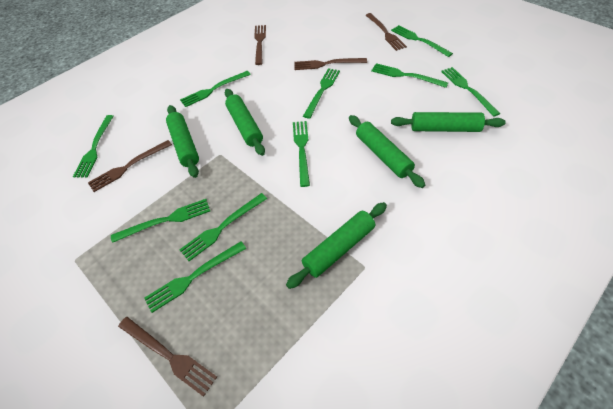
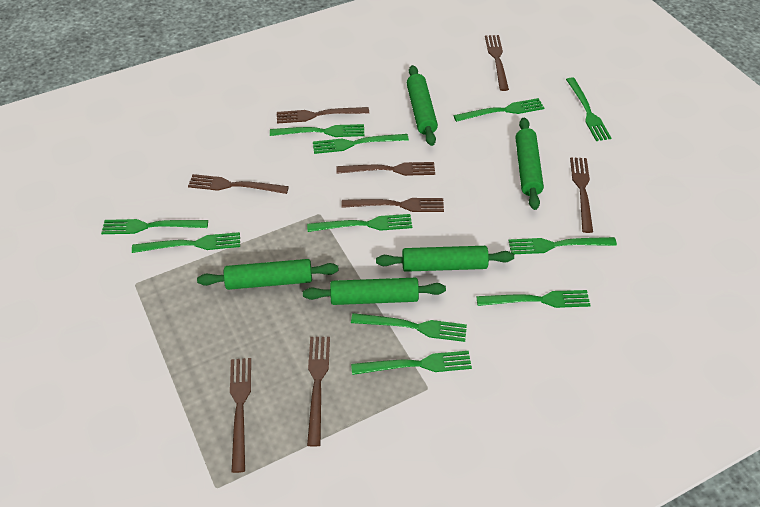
brown fork: 5 -> 8
green fork: 10 -> 11

